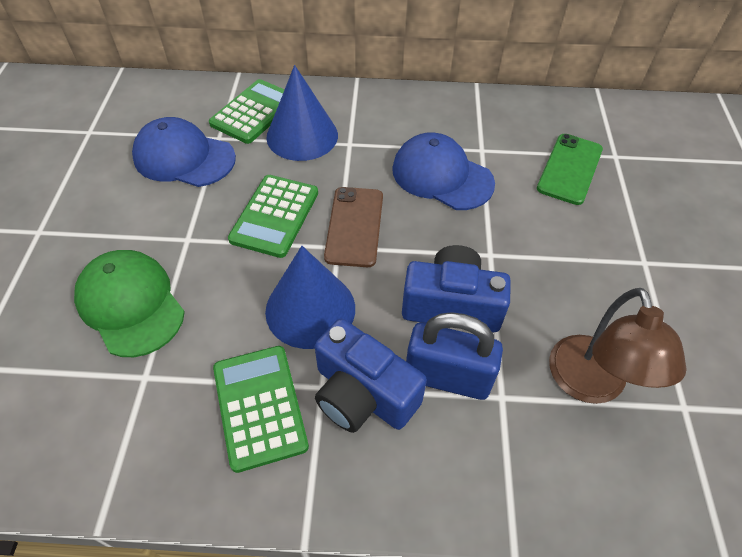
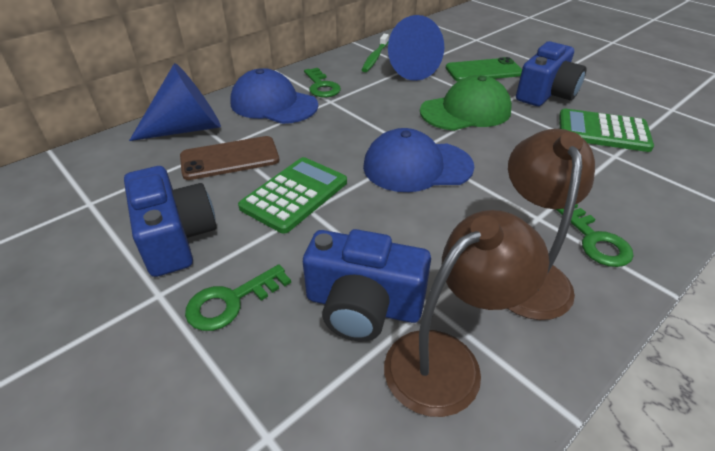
blue camera: 2 -> 3
blue padlock: 1 -> 0
brown lamp: 1 -> 2
green calculator: 3 -> 2
green key: 0 -> 3
green toothbrush: 0 -> 1

